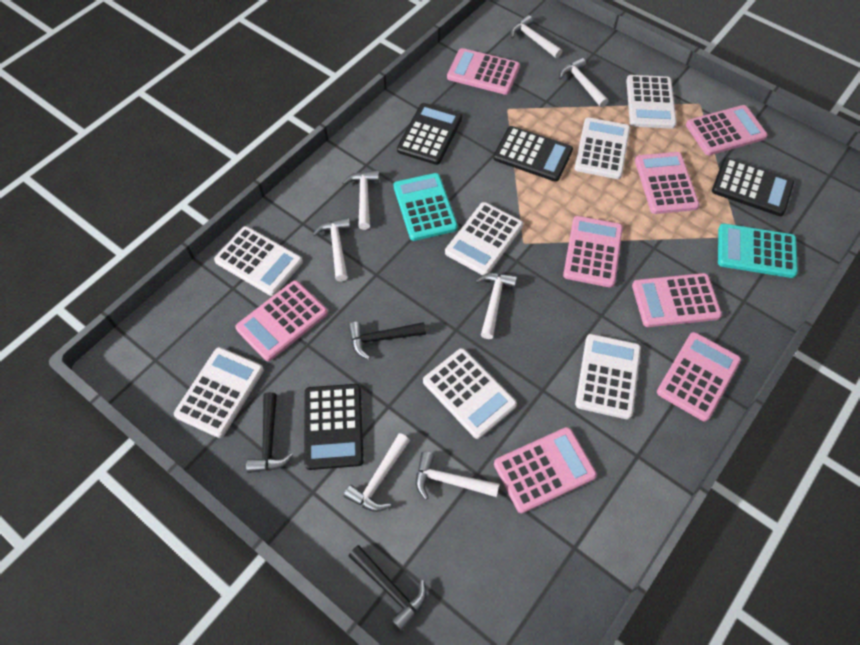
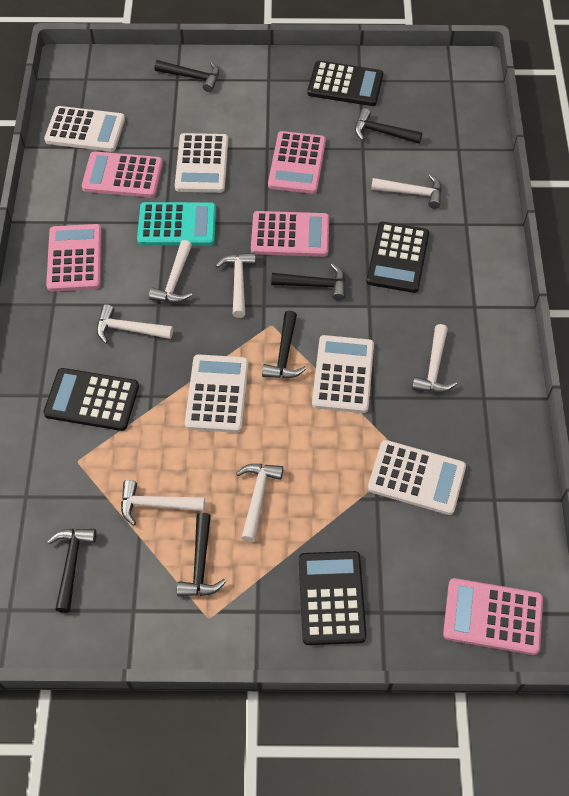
black hammer: 3 -> 6
pink calculator: 8 -> 5
turquoise calculator: 2 -> 1
white calculator: 7 -> 5

